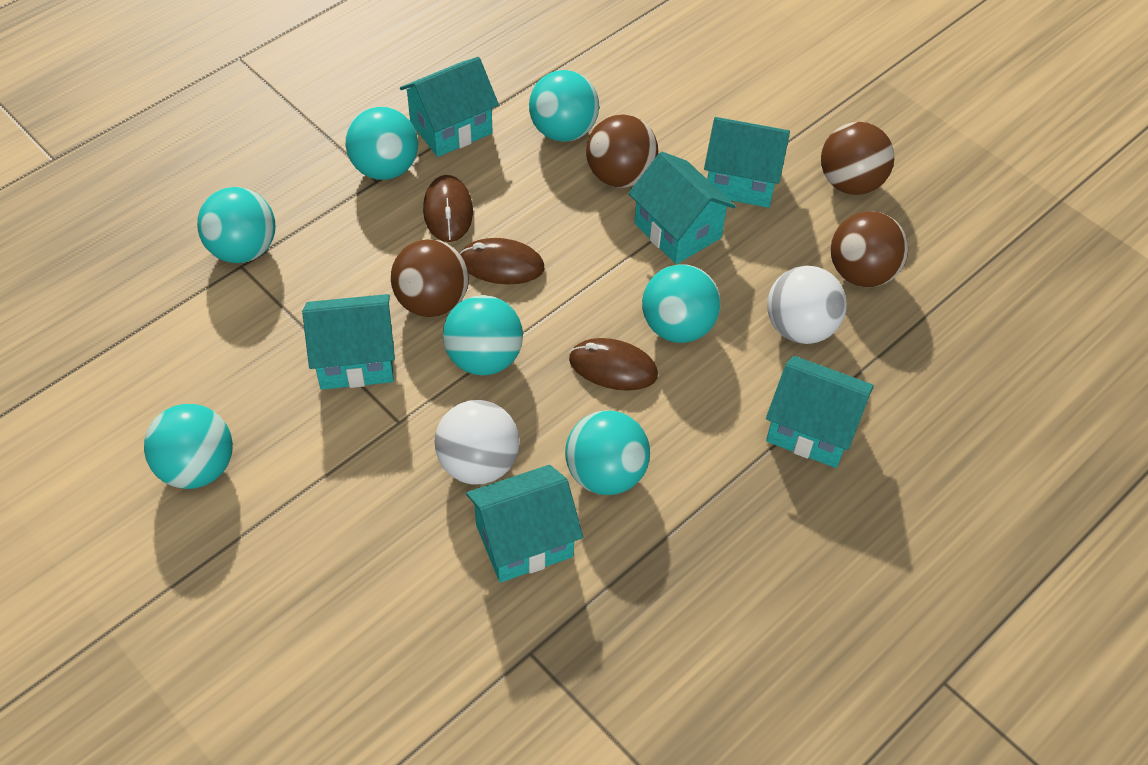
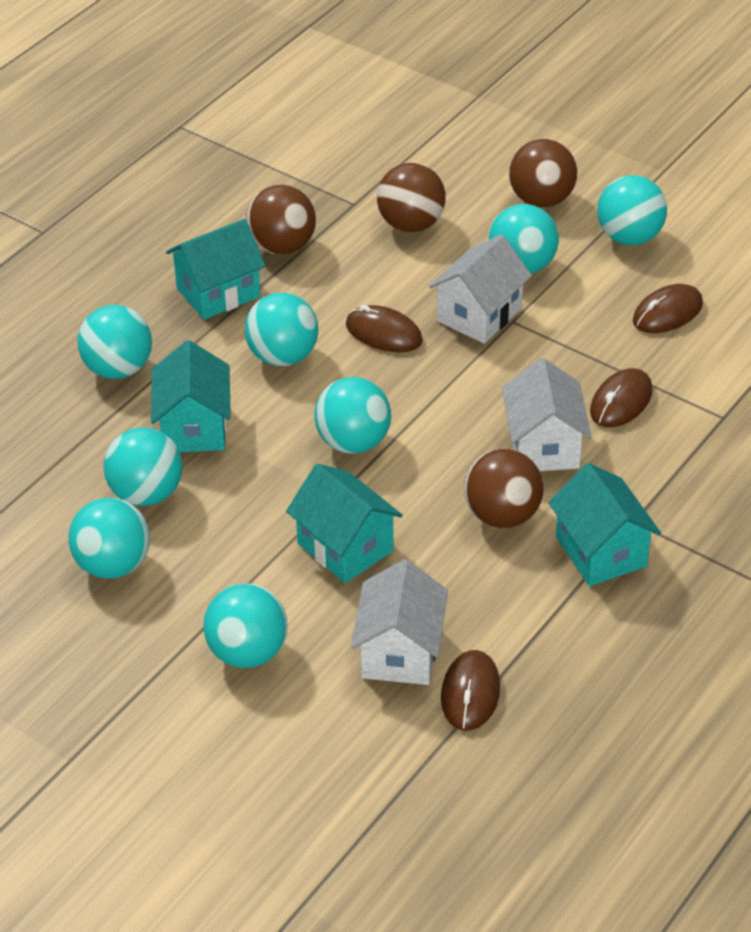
brown mouse: 3 -> 4
turquoise ball: 7 -> 8
turquoise house: 6 -> 4
white ball: 2 -> 0
white house: 0 -> 3

